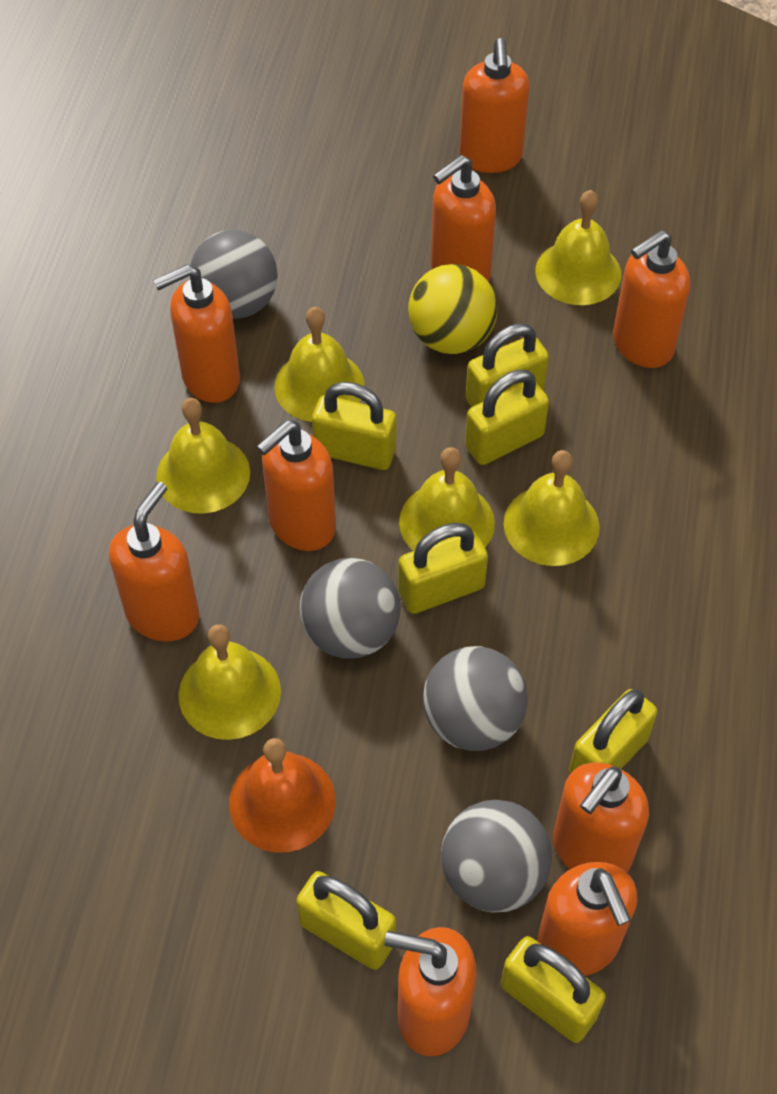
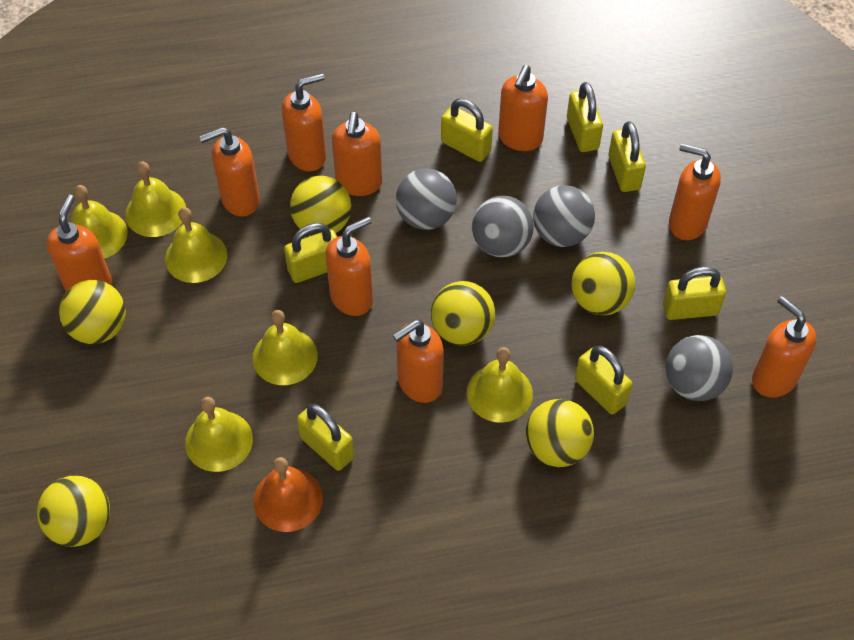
yellow ball: 1 -> 6

